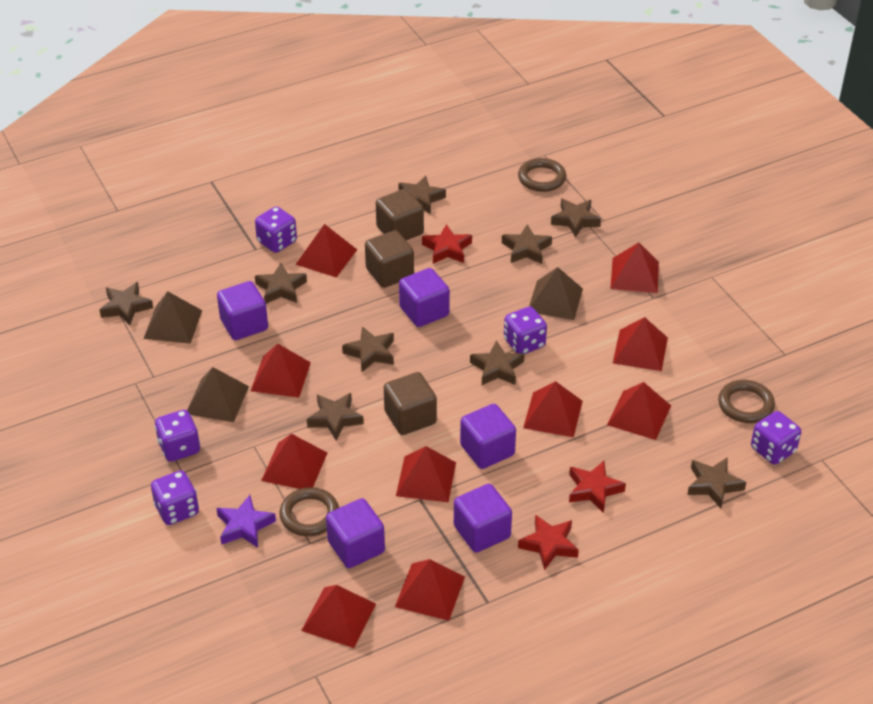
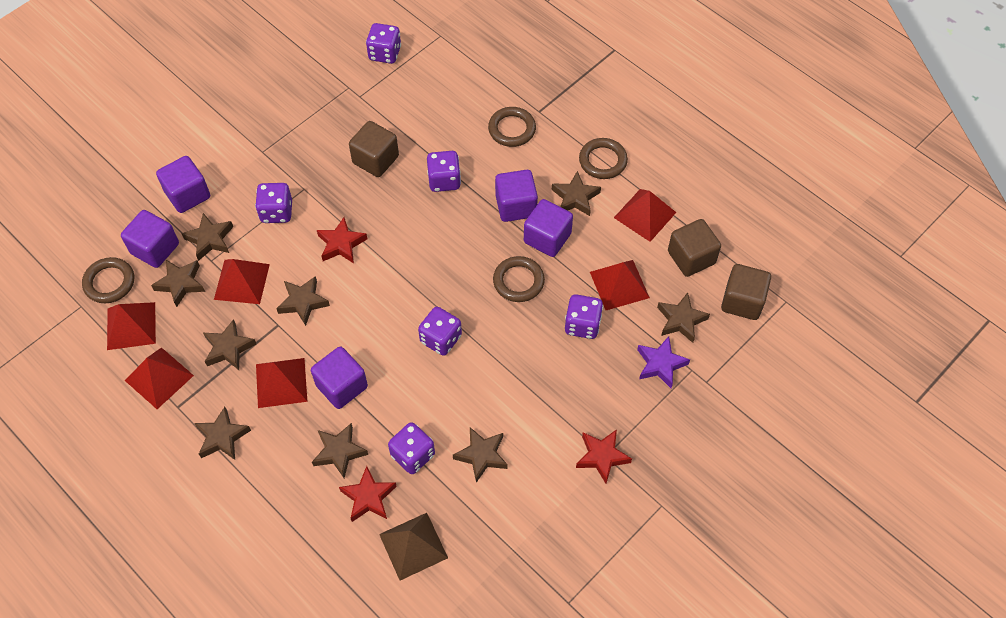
brown pyramid: 3 -> 1
brown ring: 3 -> 4
purple dice: 5 -> 6
red pyramid: 10 -> 6

